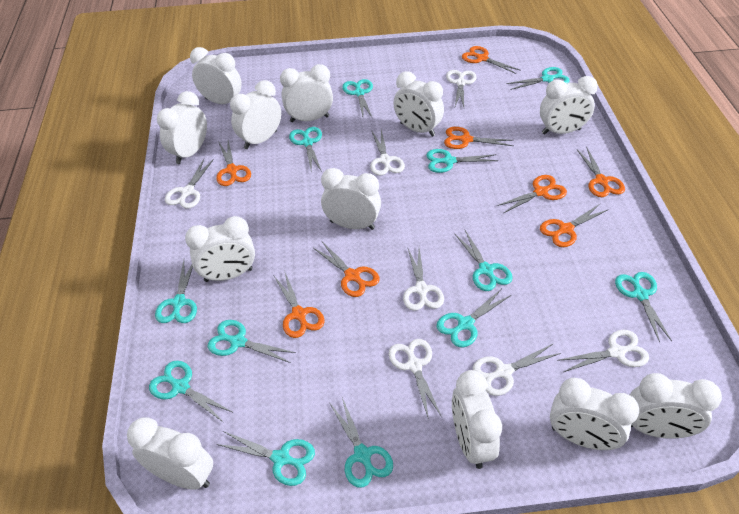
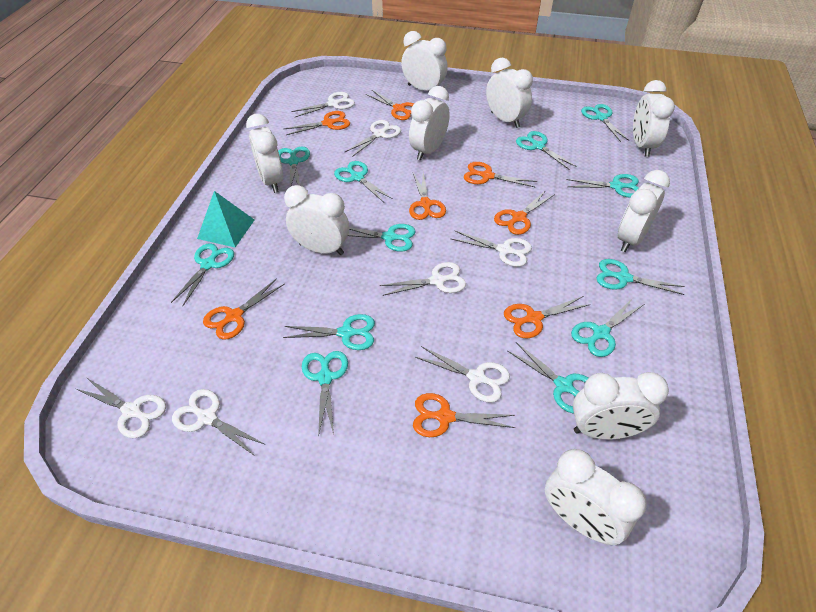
turquoise pyramid: 0 -> 1
white clock: 12 -> 9

